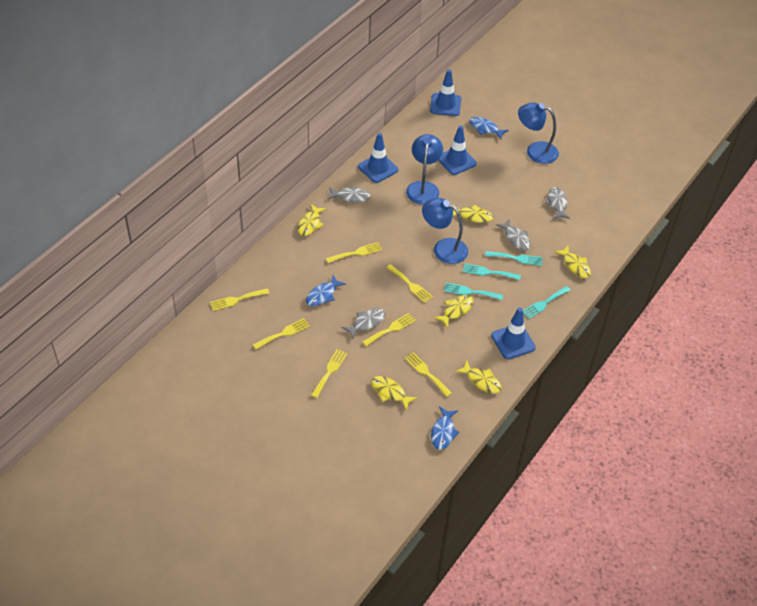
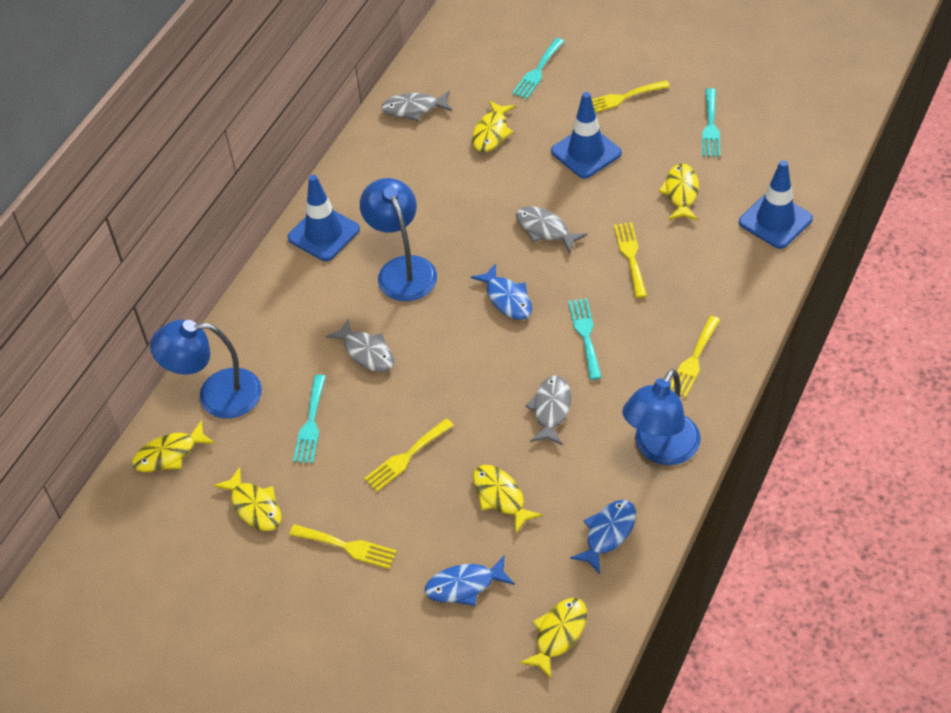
blue traffic cone: 4 -> 3
yellow fork: 7 -> 5

